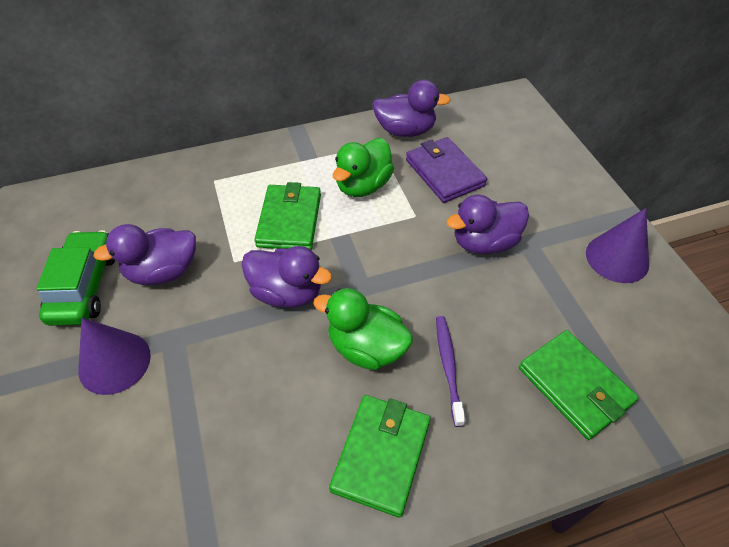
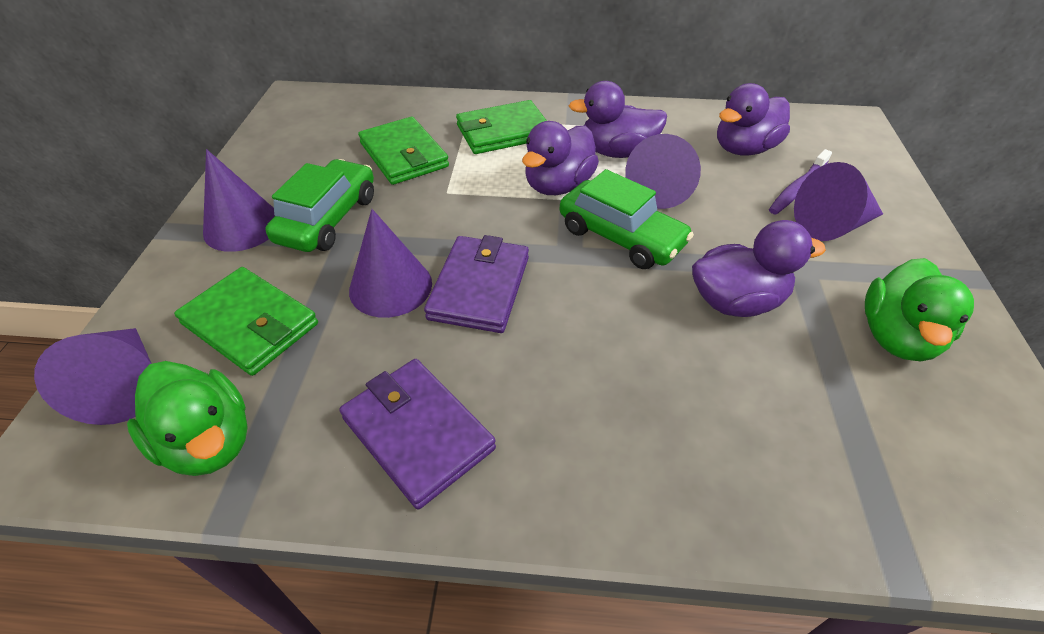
green car: 1 -> 2
purple cone: 2 -> 5
purple wallet: 1 -> 2

